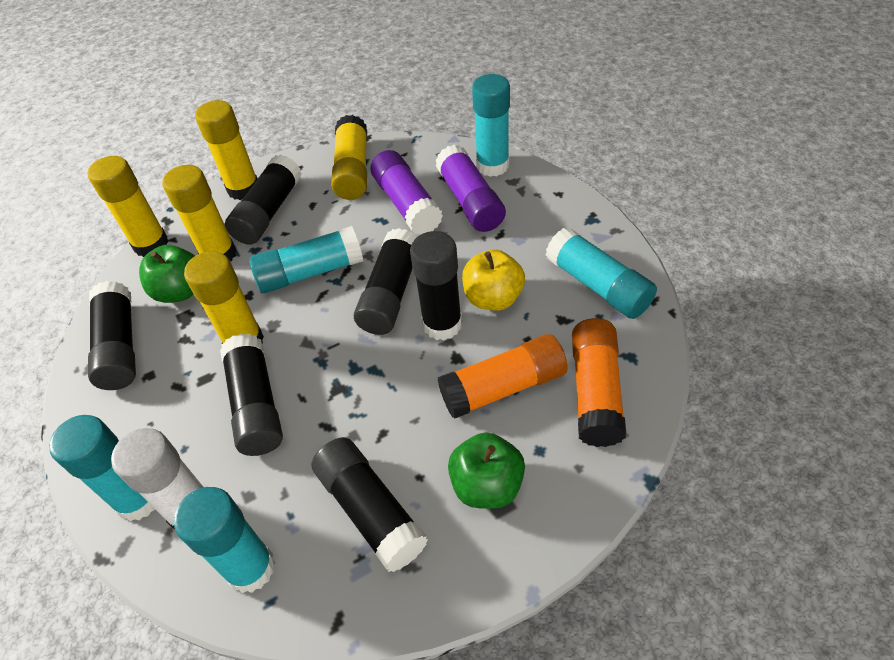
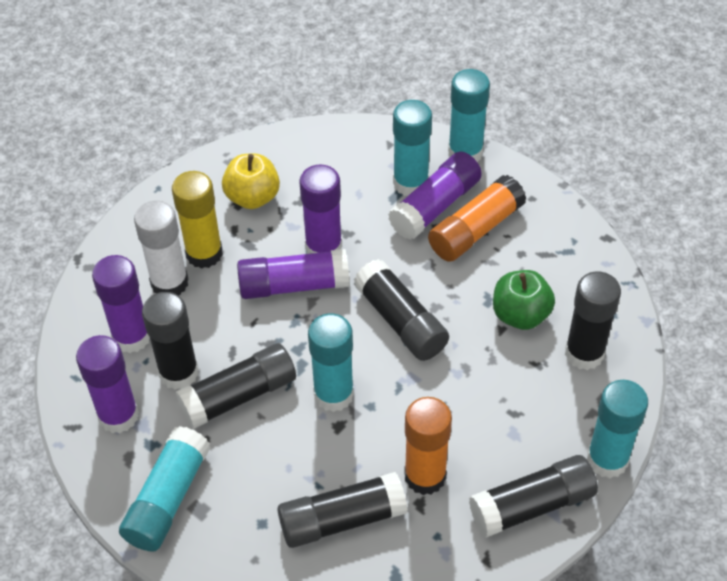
green apple: 2 -> 1
purple glue stick: 2 -> 5
yellow glue stick: 5 -> 1

